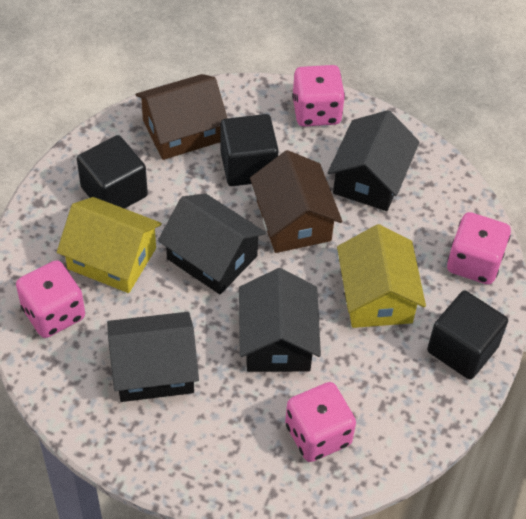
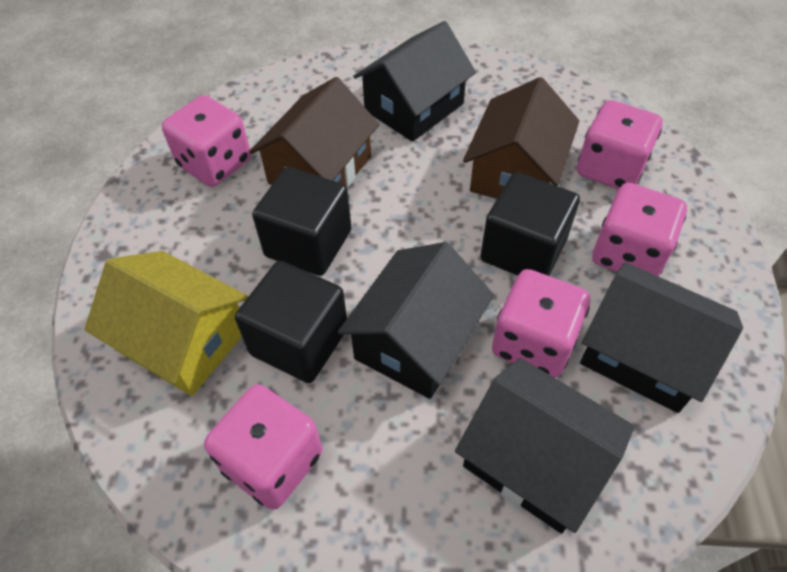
pink dice: 4 -> 5
yellow house: 2 -> 1

